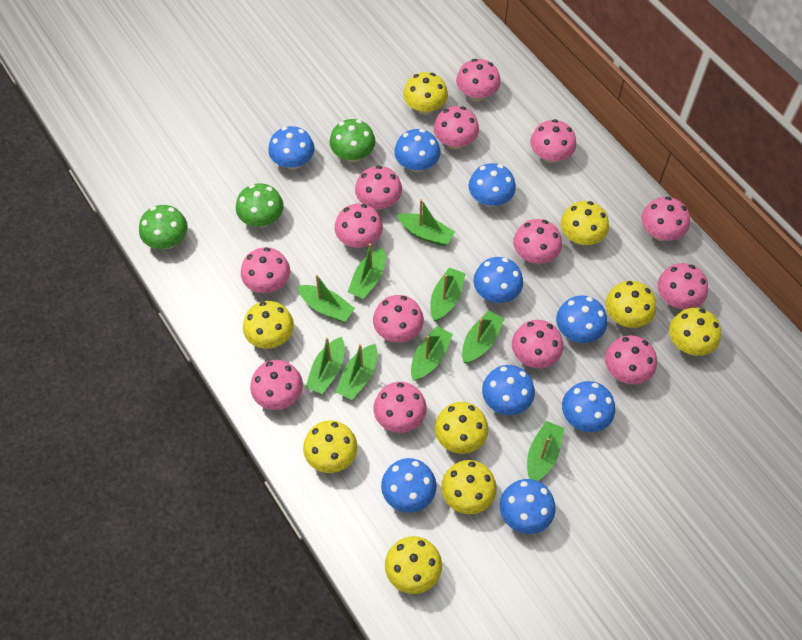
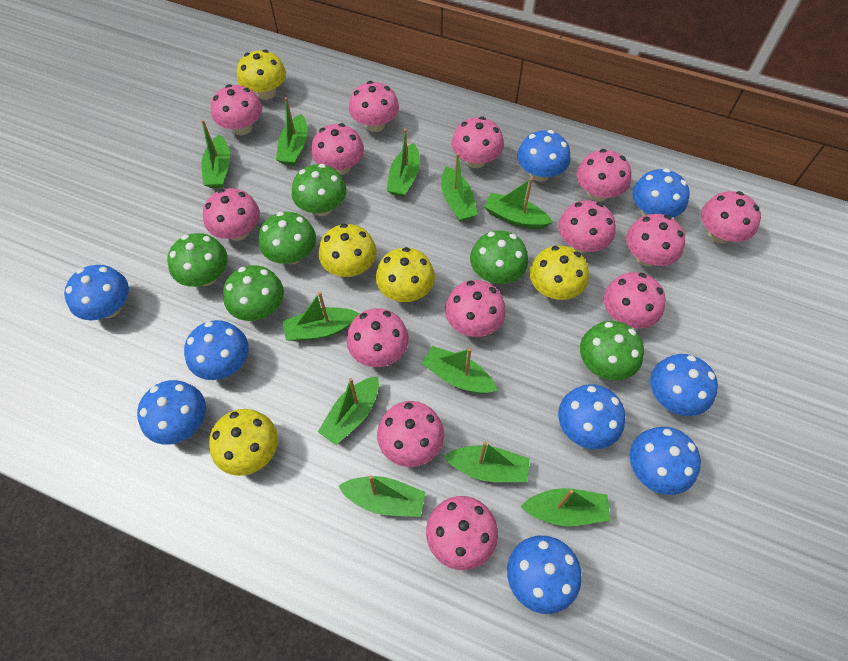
green boat: 9 -> 11
green mushroom: 3 -> 6
yellow mushroom: 9 -> 5

